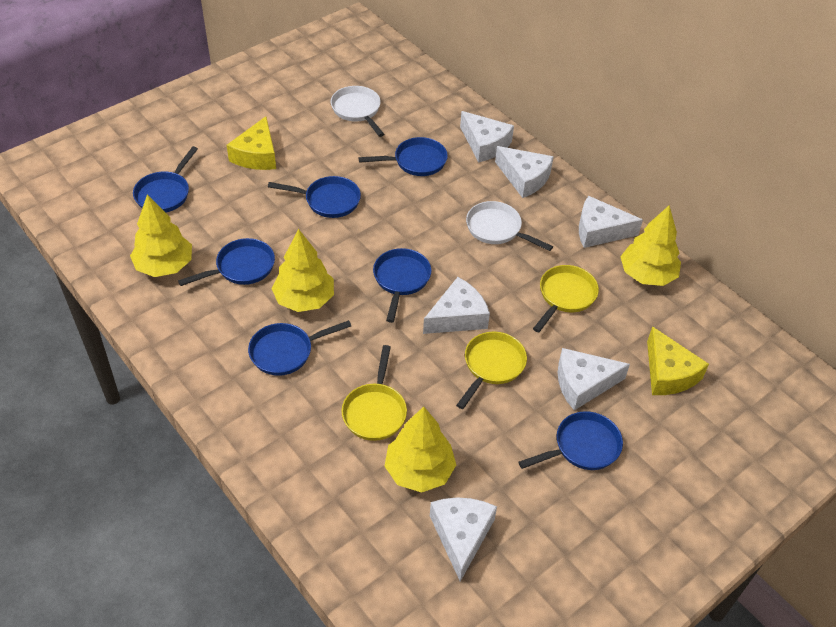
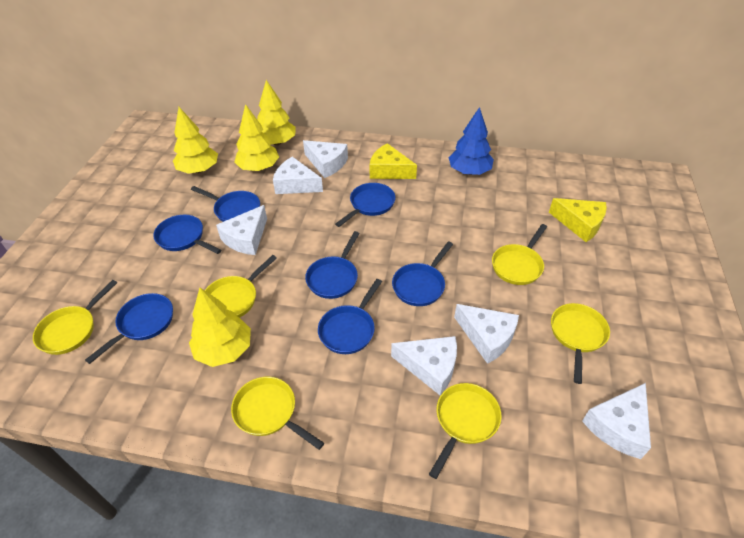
blue tree: 0 -> 1
white pan: 2 -> 0
yellow pan: 3 -> 6

